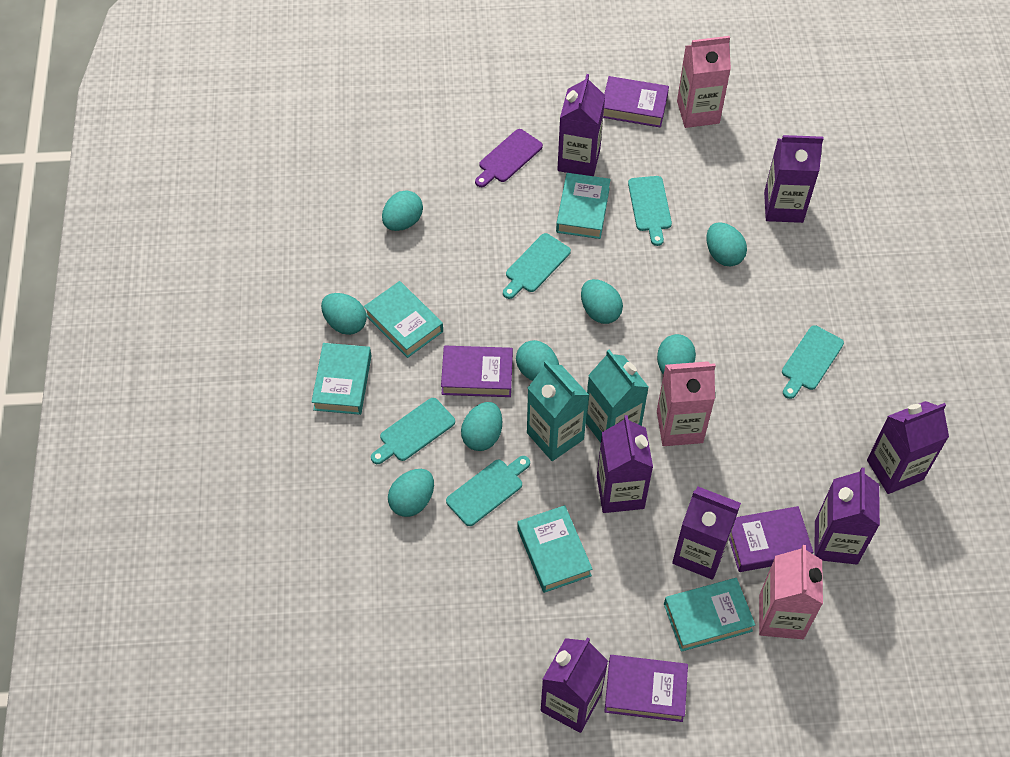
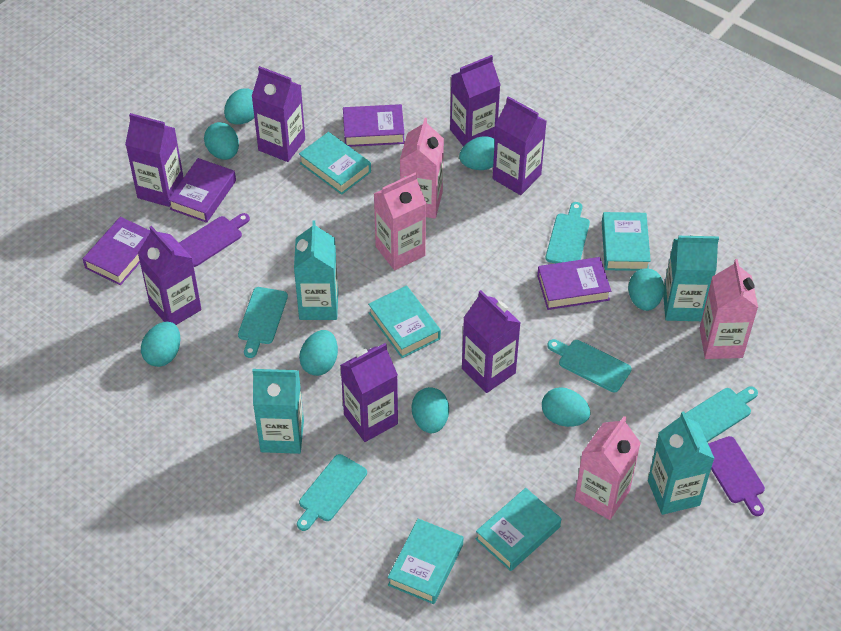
pink carton: 3 -> 4
purple cutting board: 1 -> 2
turquoise carton: 2 -> 4

